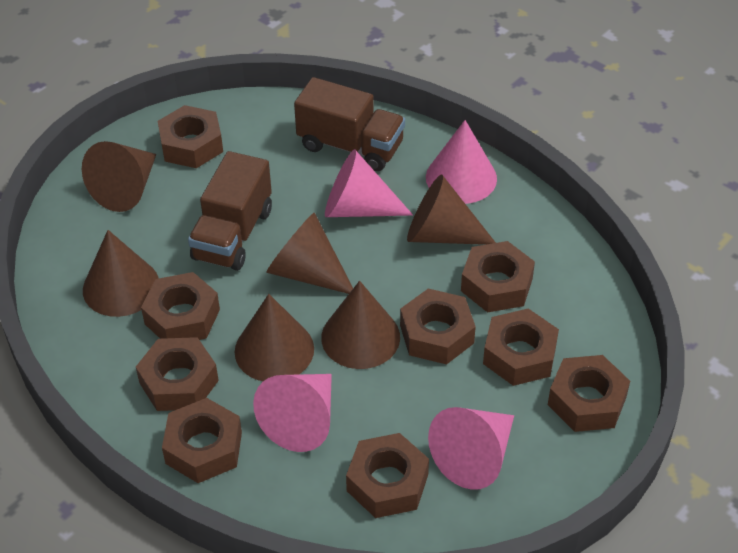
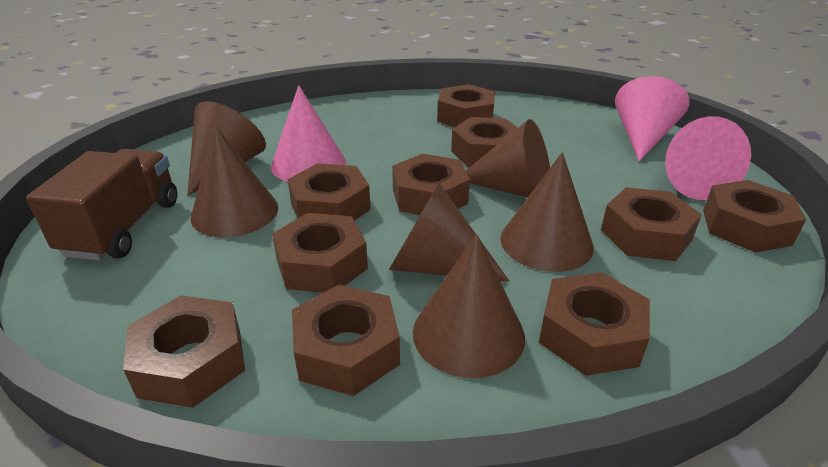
brown nut: 9 -> 10
brown truck: 2 -> 1
pink cone: 4 -> 3

